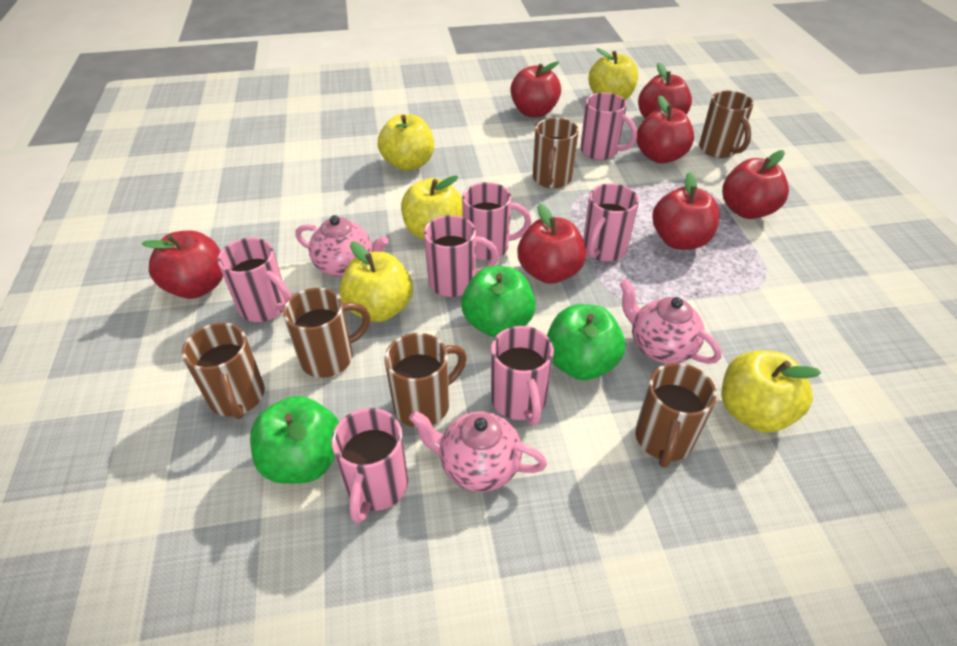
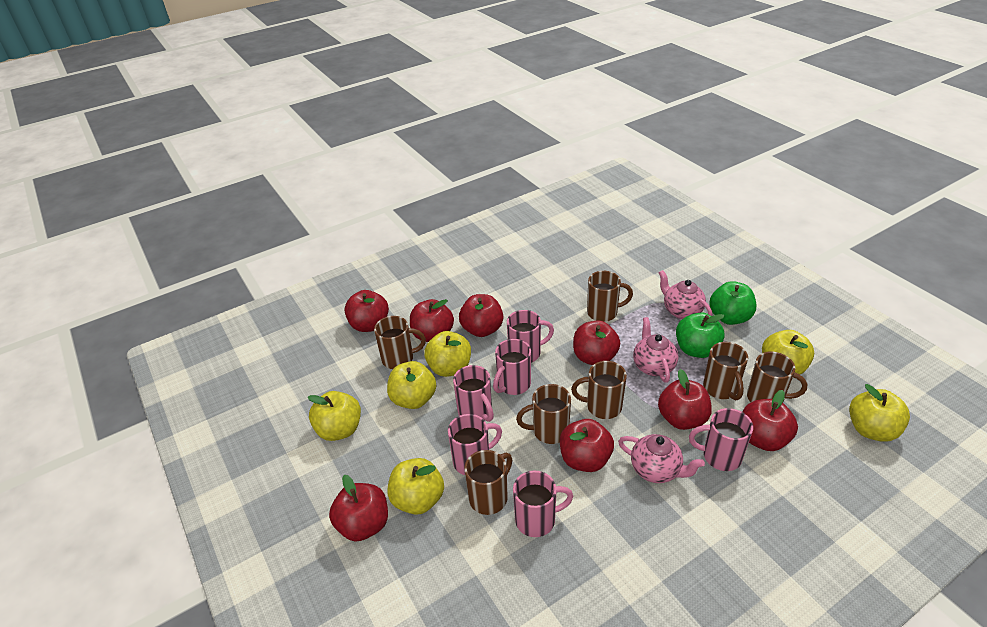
brown mug: 6 -> 7
green apple: 3 -> 2
pink mug: 7 -> 6
red apple: 7 -> 8
yellow apple: 5 -> 6

